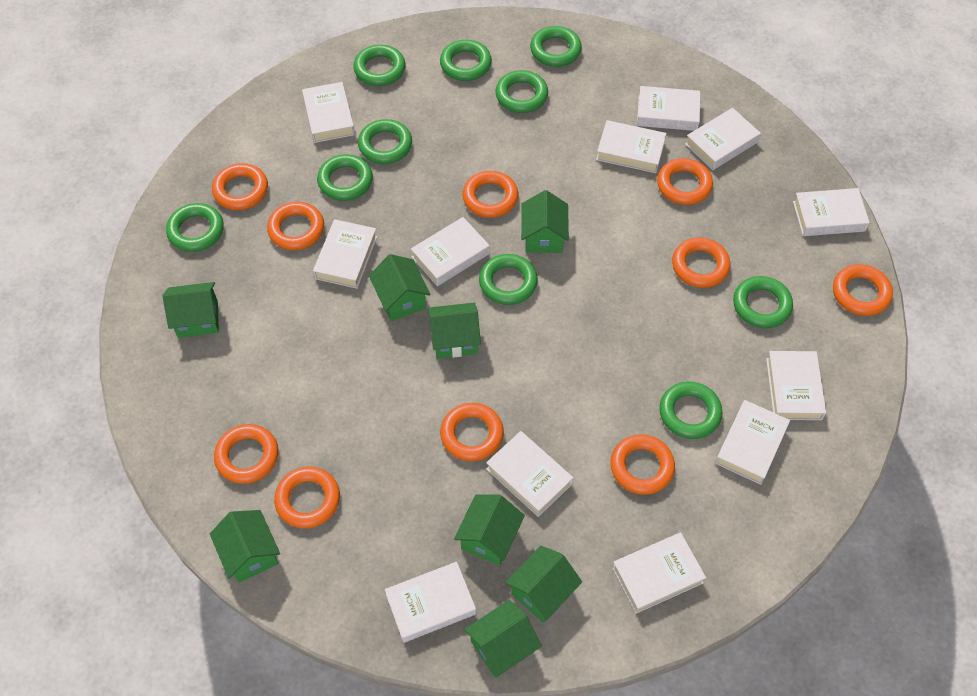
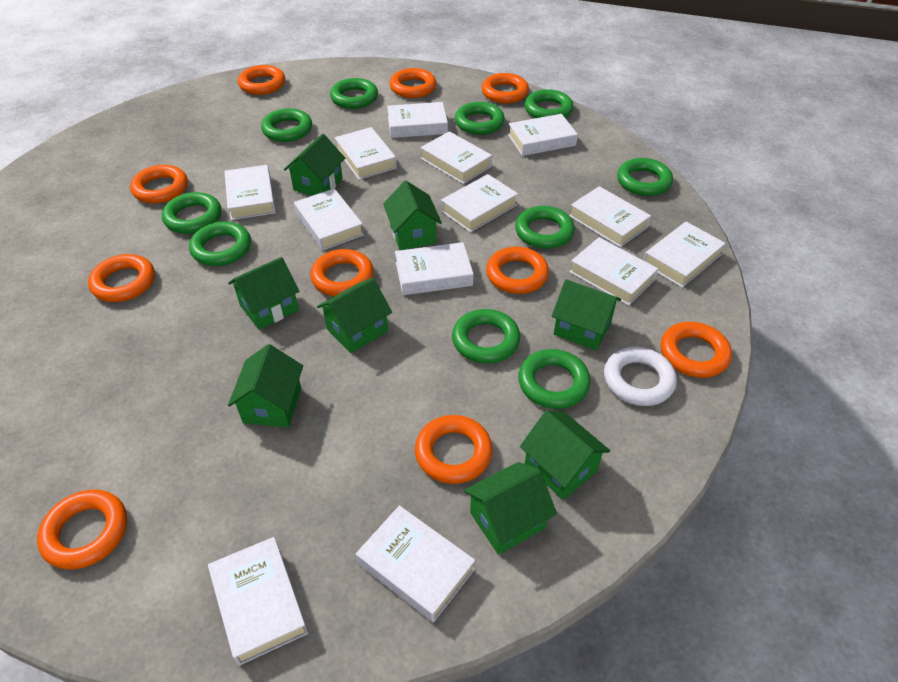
white book: 12 -> 13
white ring: 0 -> 1

